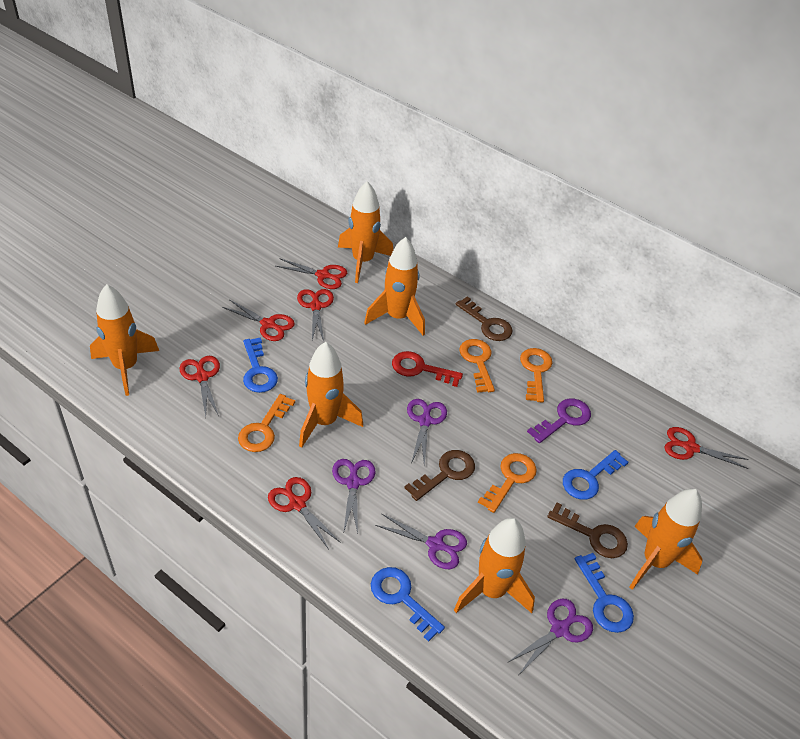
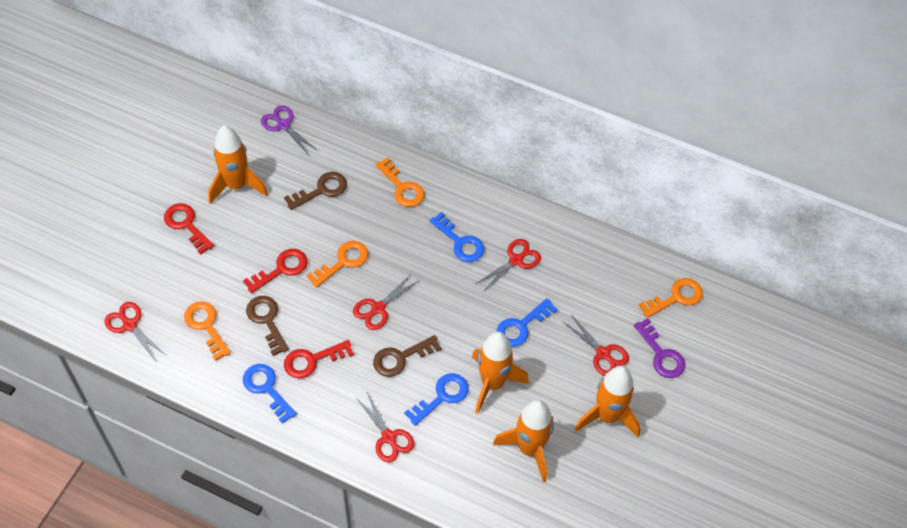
orange rocket: 6 -> 4
purple scissors: 4 -> 1
red key: 1 -> 3
red scissors: 6 -> 5

